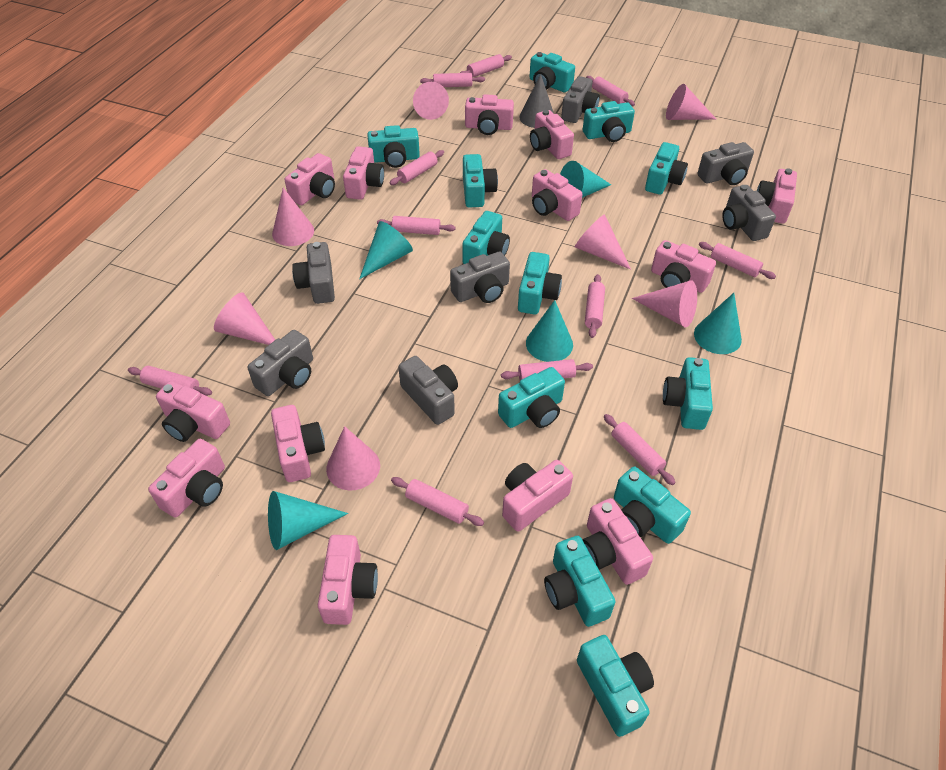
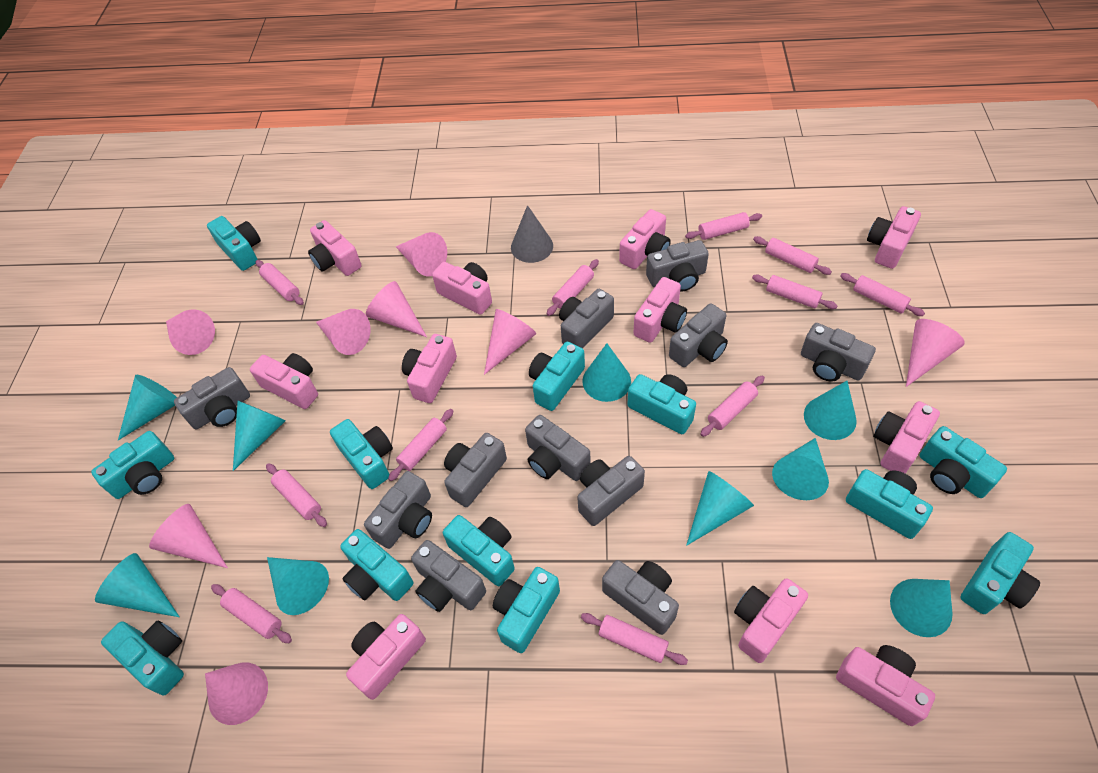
grey camera: 7 -> 11
pink camera: 13 -> 11
pink cone: 7 -> 8
turquoise cone: 5 -> 9

